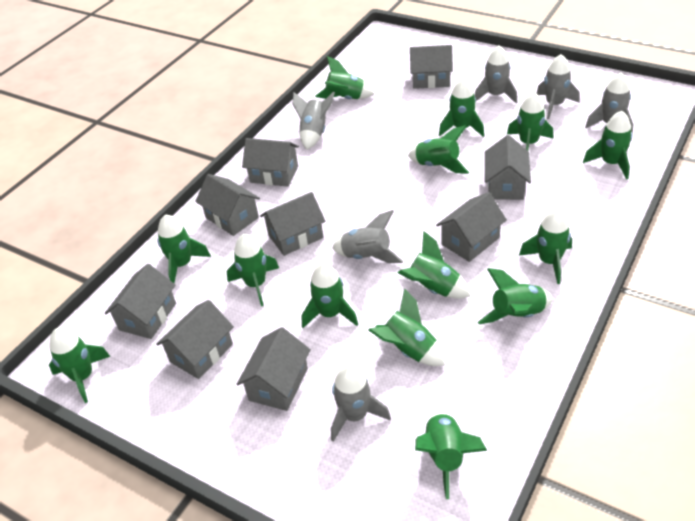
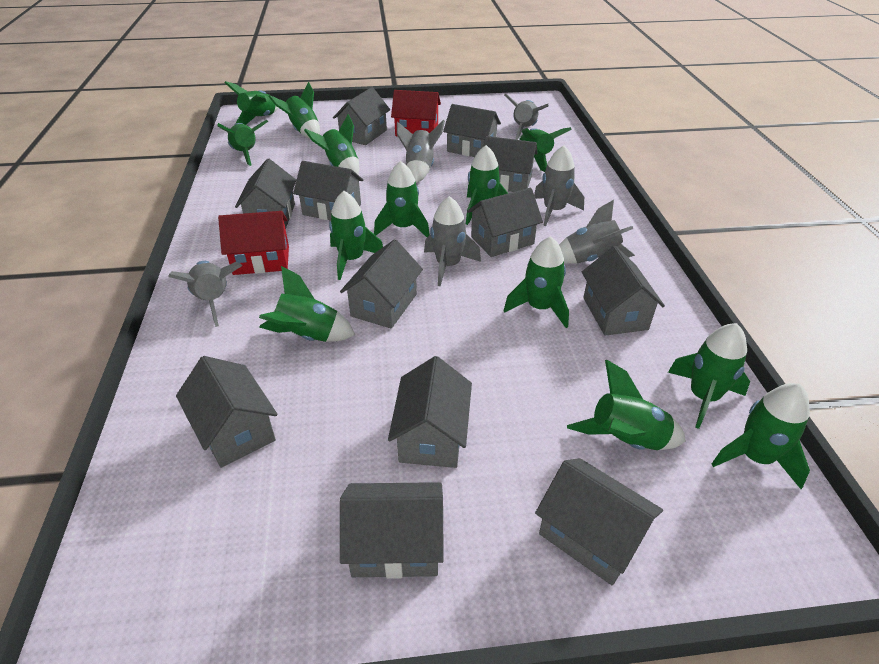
green rocket: 14 -> 13
grey house: 9 -> 12
red house: 0 -> 2

